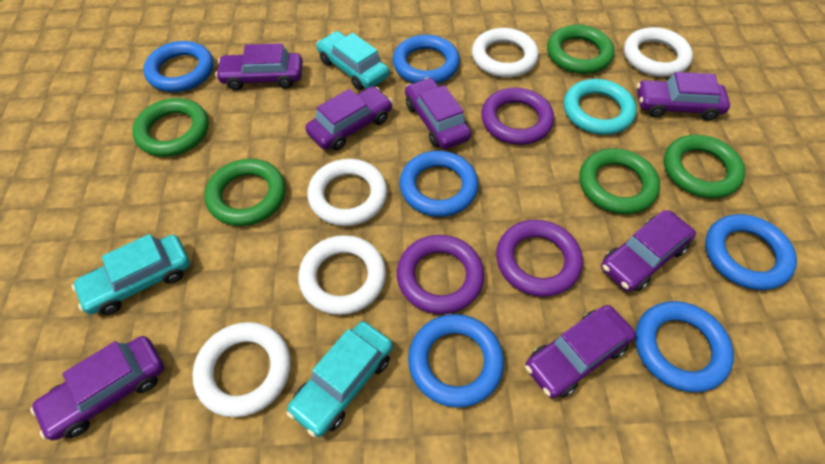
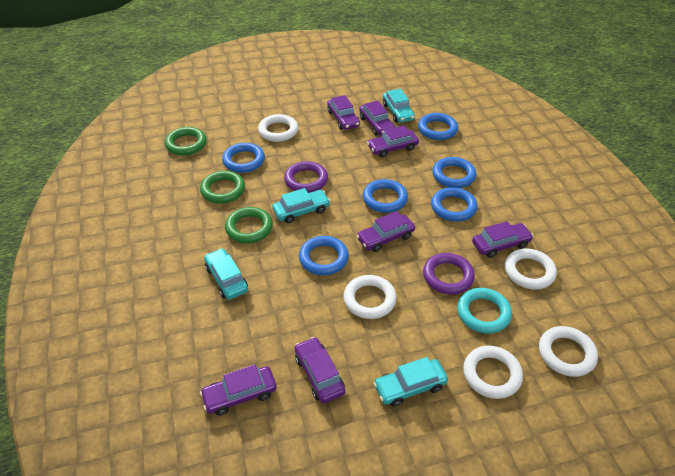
green ring: 5 -> 3
purple ring: 3 -> 2
turquoise car: 3 -> 4

